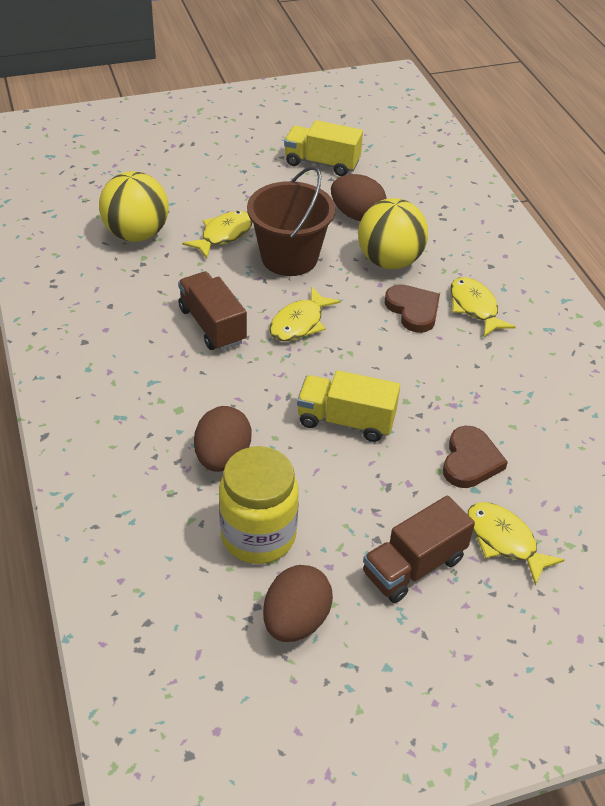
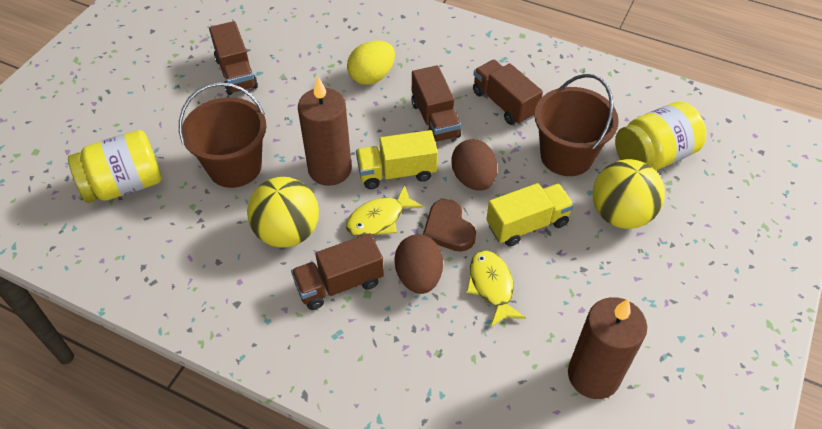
brown bucket: 1 -> 2
brown candle: 0 -> 2
brown egg: 3 -> 2
brown heart: 2 -> 1
brown truck: 2 -> 4
yellow egg: 0 -> 1
yellow fish: 4 -> 2
yellow jar: 1 -> 2

